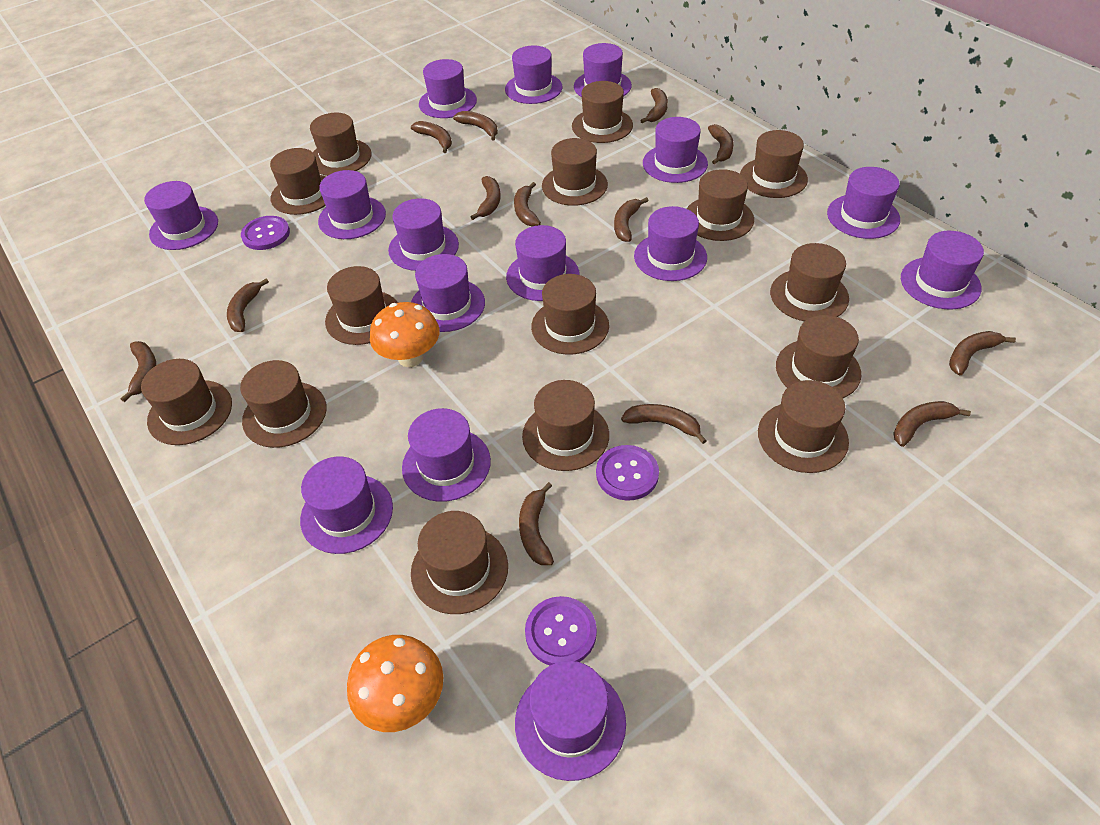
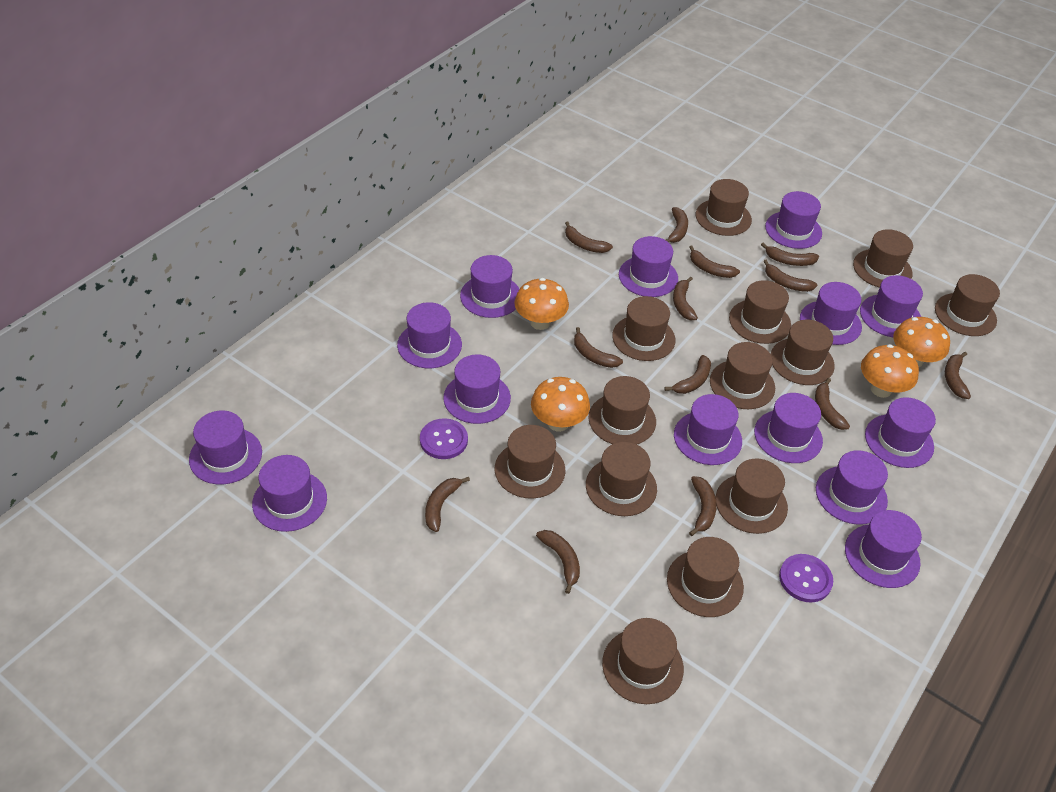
brown hat: 15 -> 13
orange mushroom: 2 -> 4
purple button: 3 -> 2
purple hat: 15 -> 14

